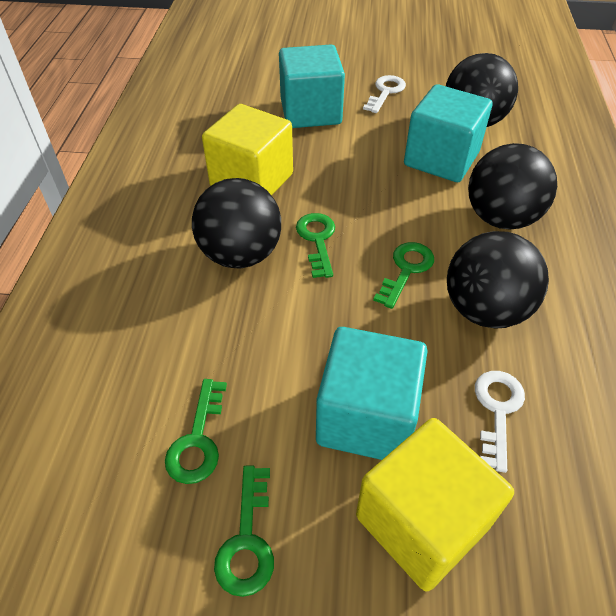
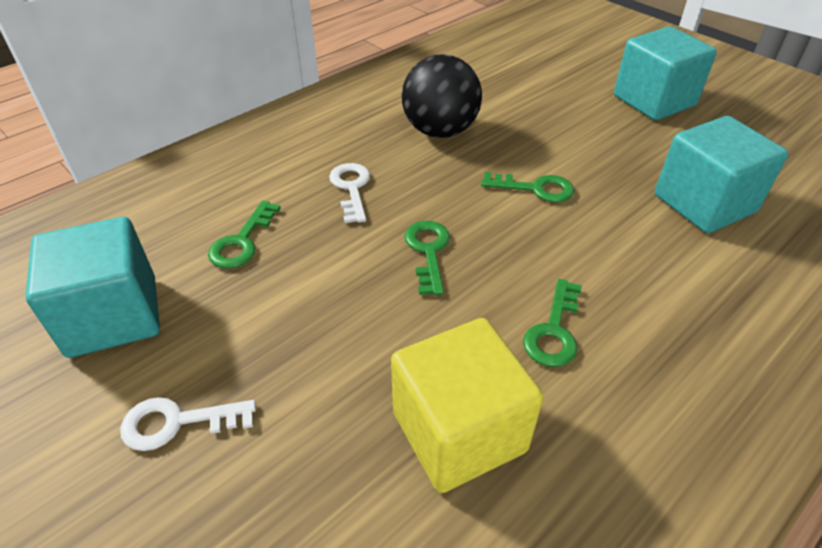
black ball: 4 -> 1
yellow cube: 2 -> 1

